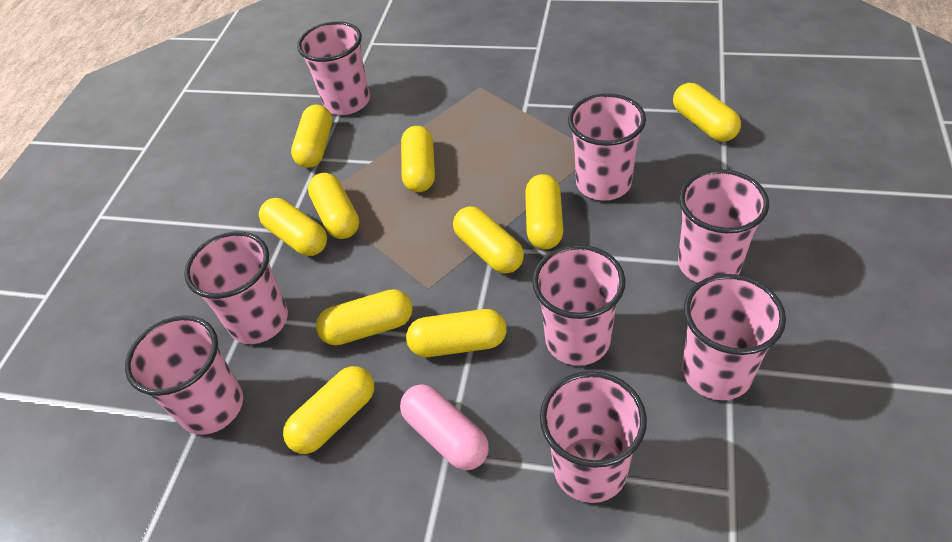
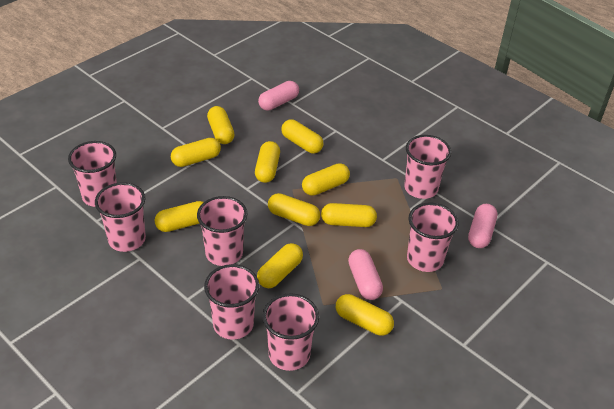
pink capsule: 1 -> 3
pink cup: 8 -> 7

